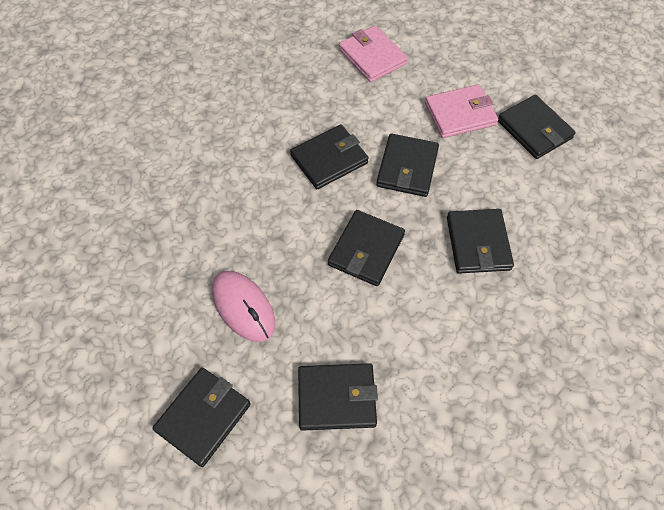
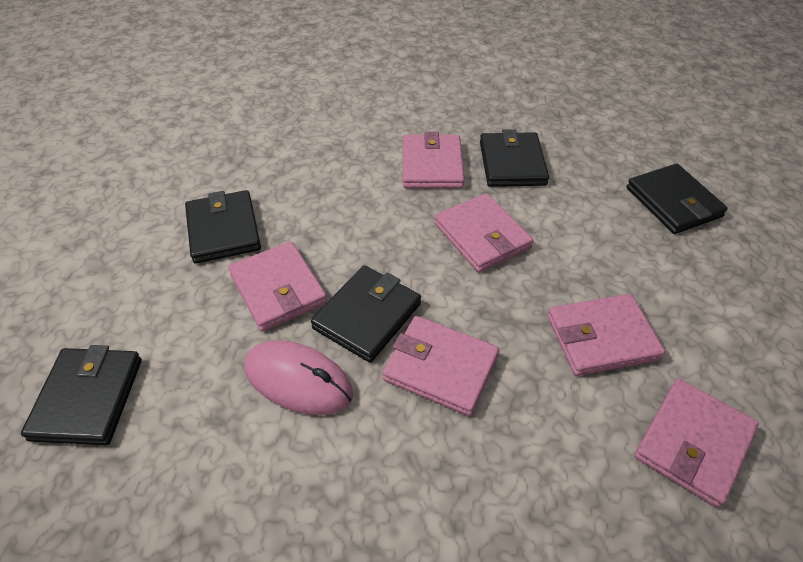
black wallet: 7 -> 5
pink wallet: 2 -> 6

